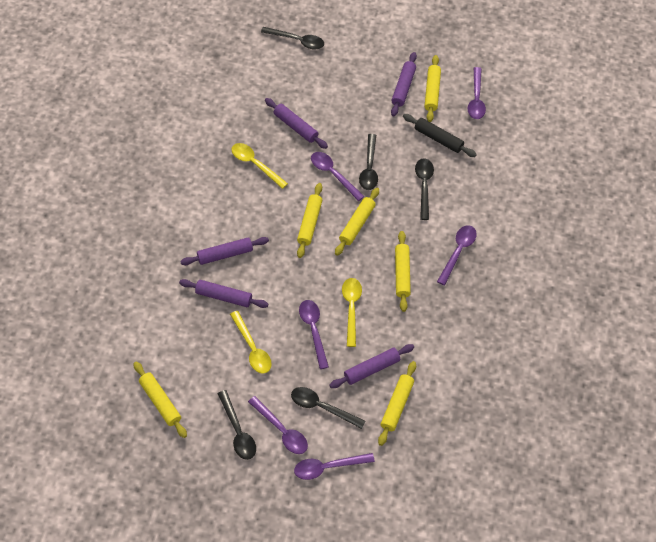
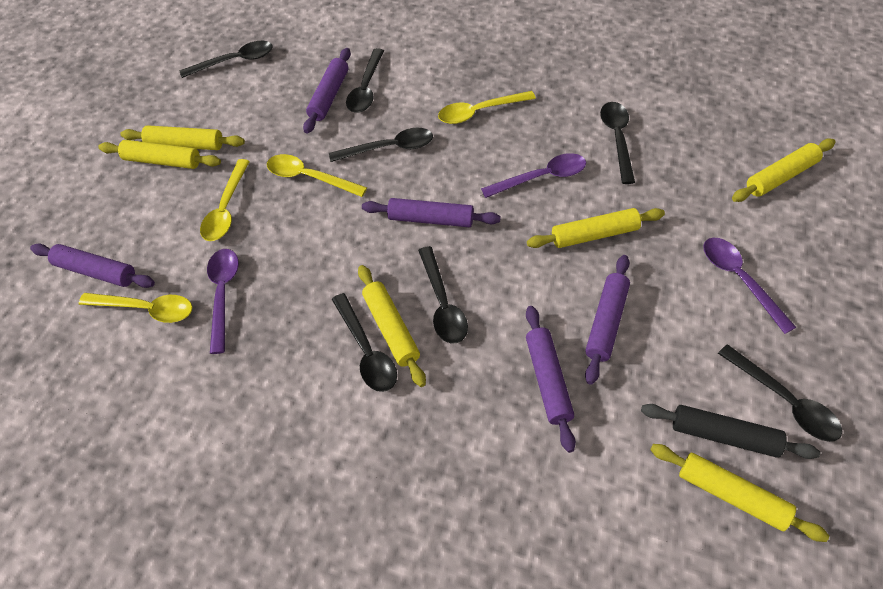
black spoon: 5 -> 7
purple spoon: 6 -> 3
yellow spoon: 3 -> 4

